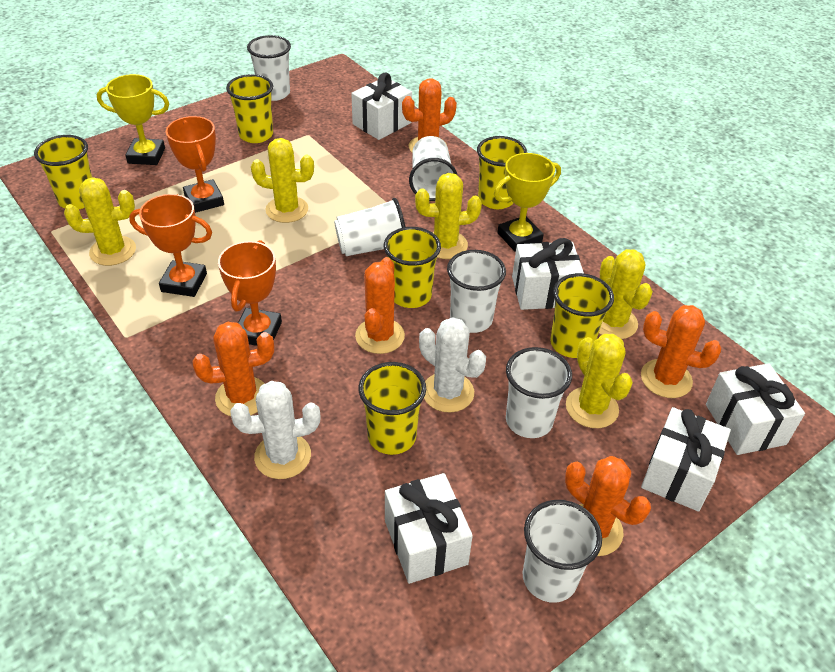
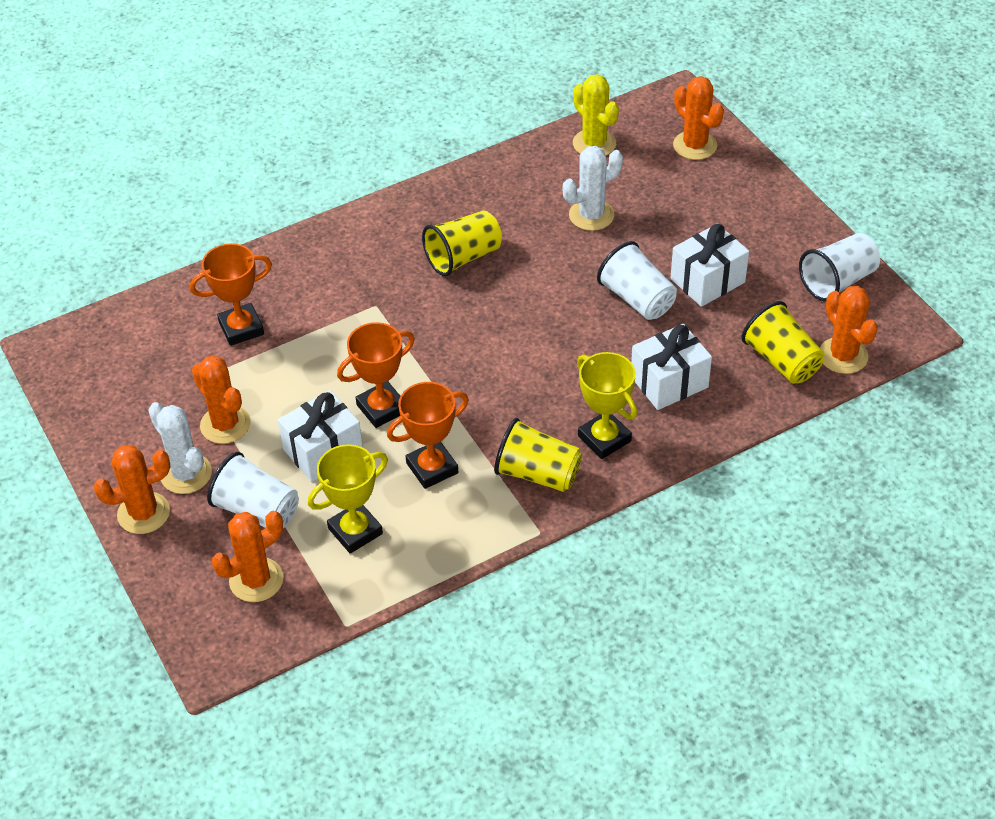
white cup: 6 -> 3
white gift: 5 -> 3
yellow cactus: 5 -> 1
yellow cup: 6 -> 3

